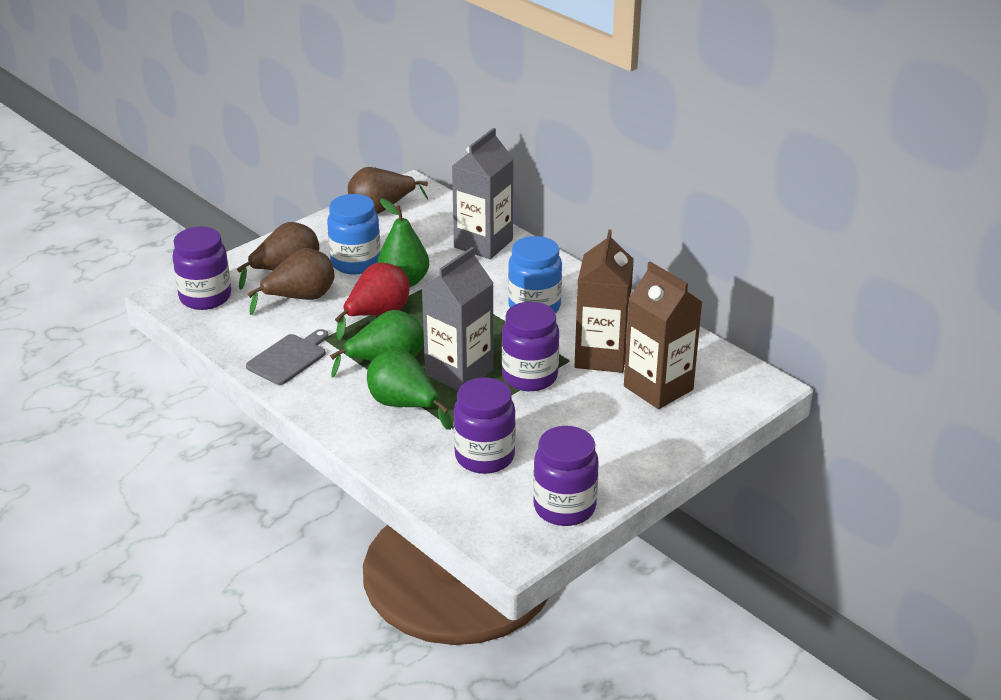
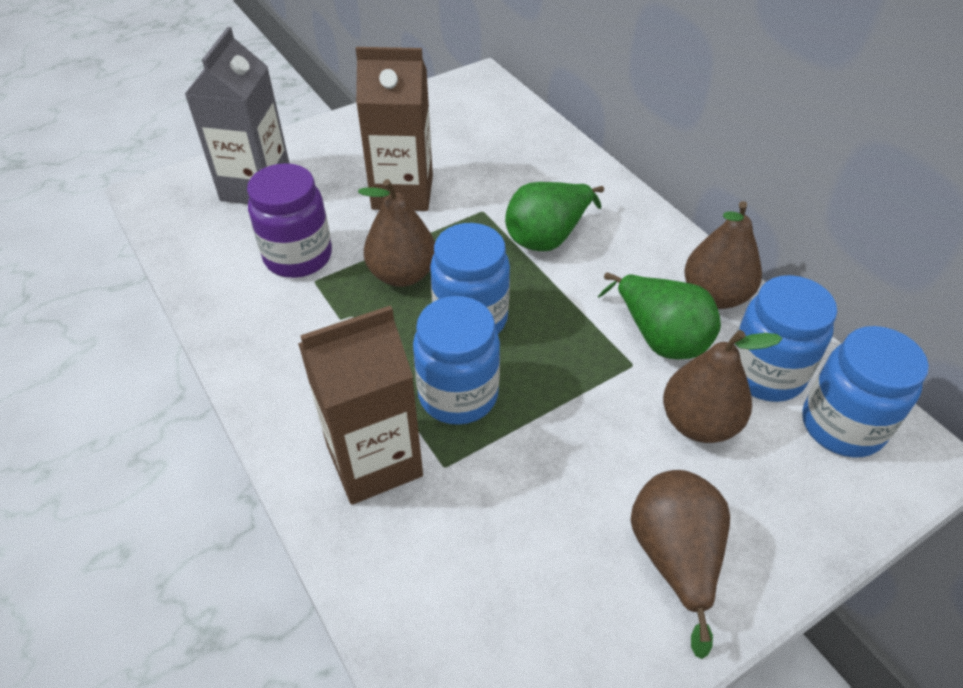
blue jar: 2 -> 4
brown pear: 3 -> 4
green pear: 3 -> 2
grey carton: 2 -> 1
grey cutting board: 1 -> 0
purple jar: 4 -> 1
red pear: 1 -> 0

